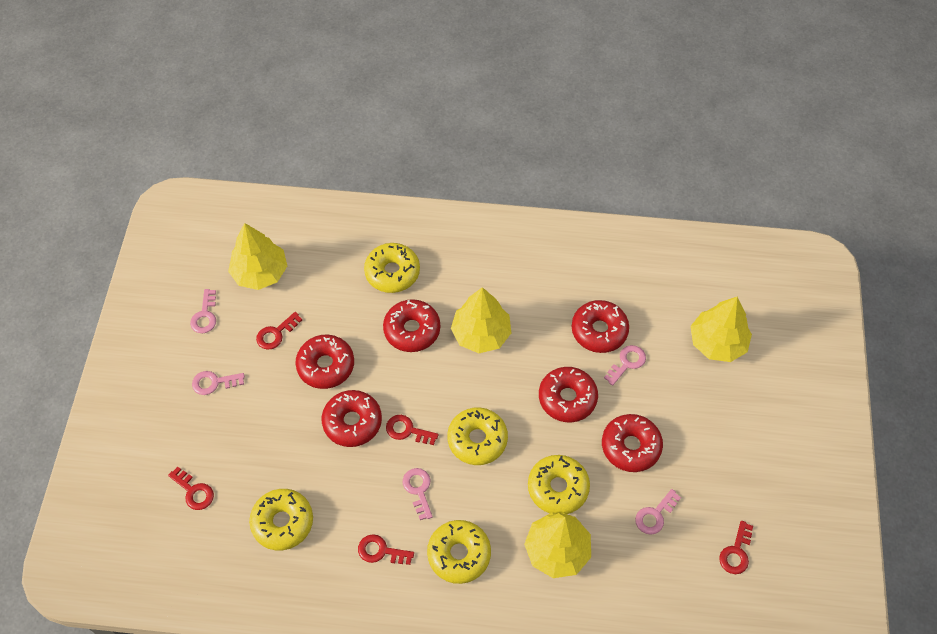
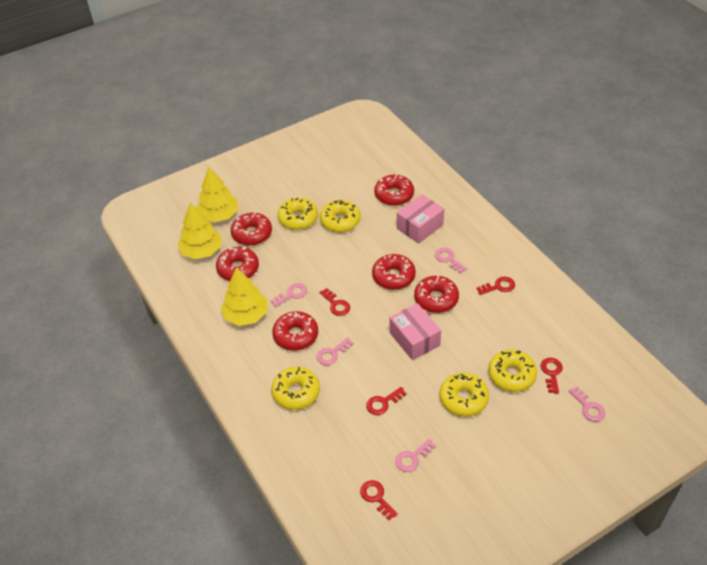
pink box: 0 -> 2
yellow tree: 4 -> 3

